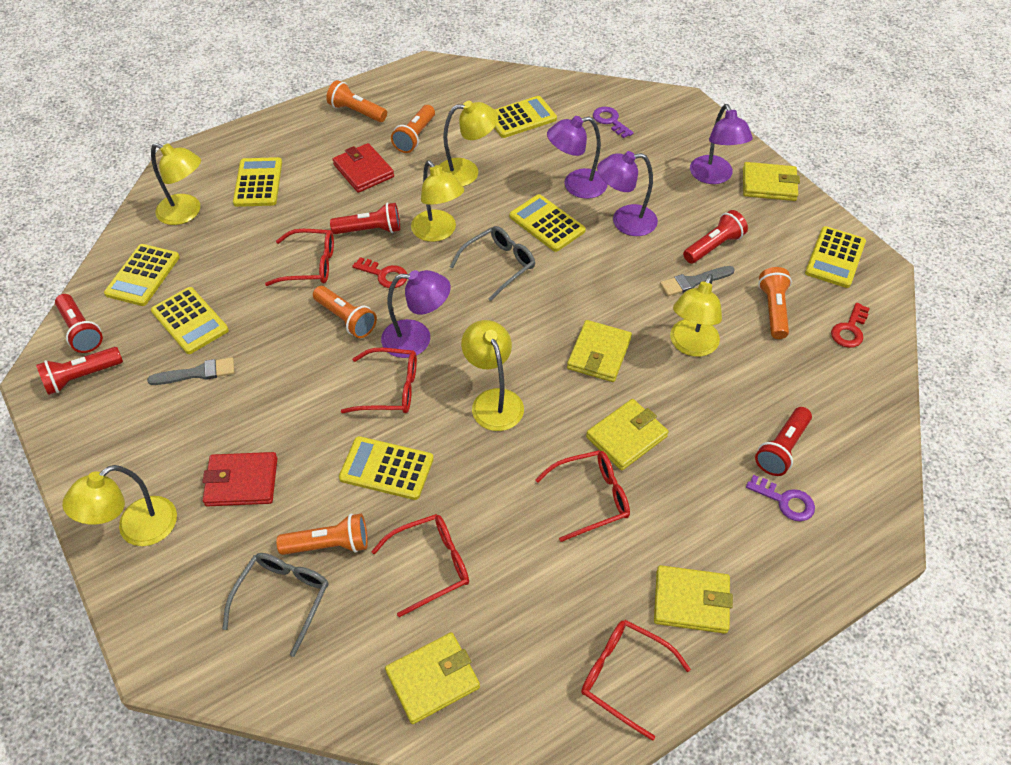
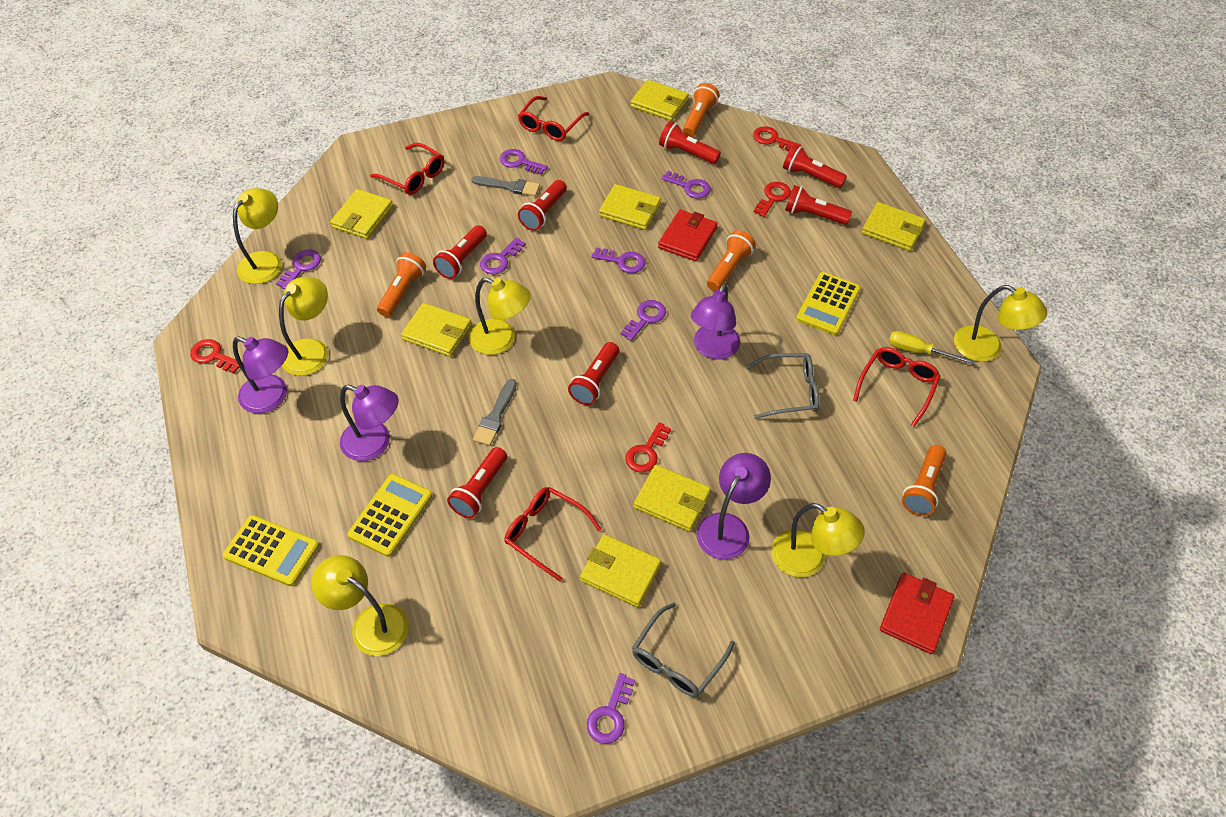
orange flashlight: 5 -> 4
purple key: 2 -> 7
red flashlight: 5 -> 7
red glasses: 5 -> 4
red key: 2 -> 4
yellow calculator: 7 -> 3
yellow screwdriver: 0 -> 1
yellow wallet: 5 -> 7

